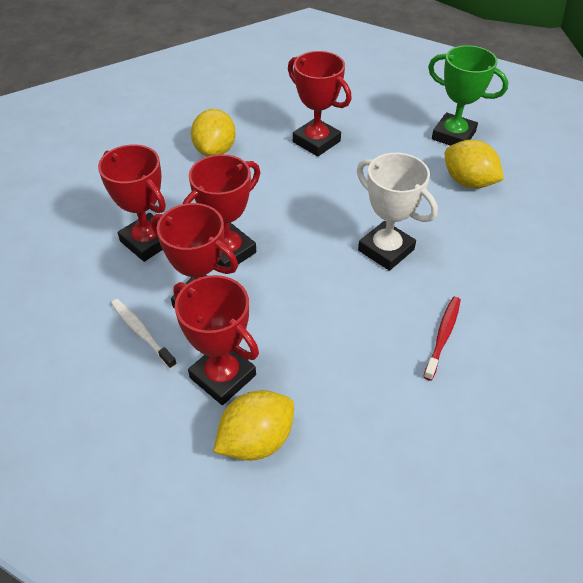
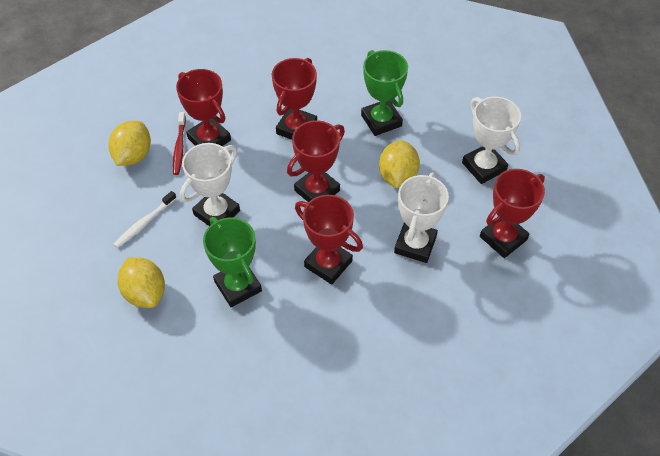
green trophy: 1 -> 2
white trophy: 1 -> 3

